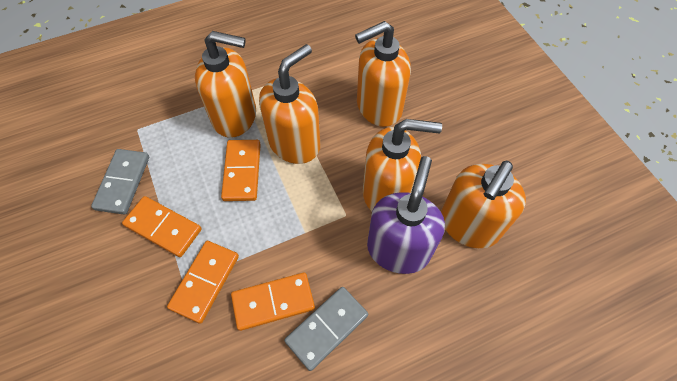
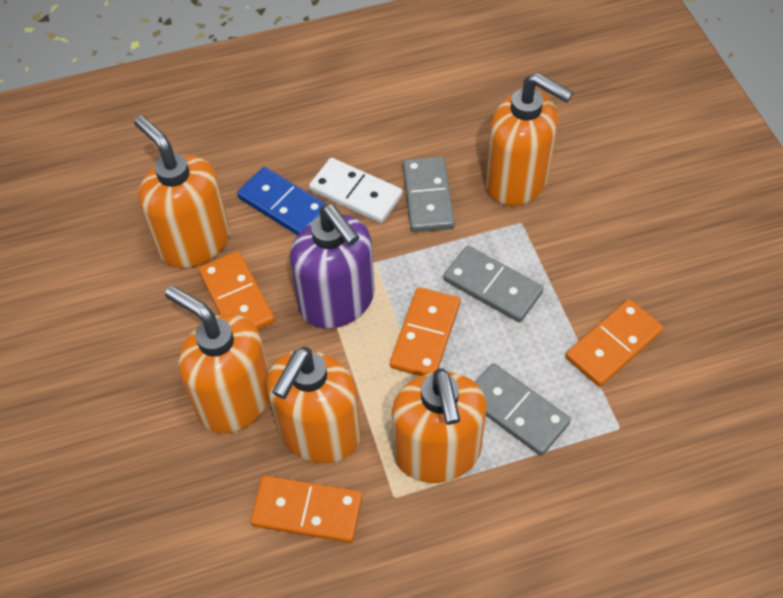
blue domino: 0 -> 1
grey domino: 2 -> 3
white domino: 0 -> 1

